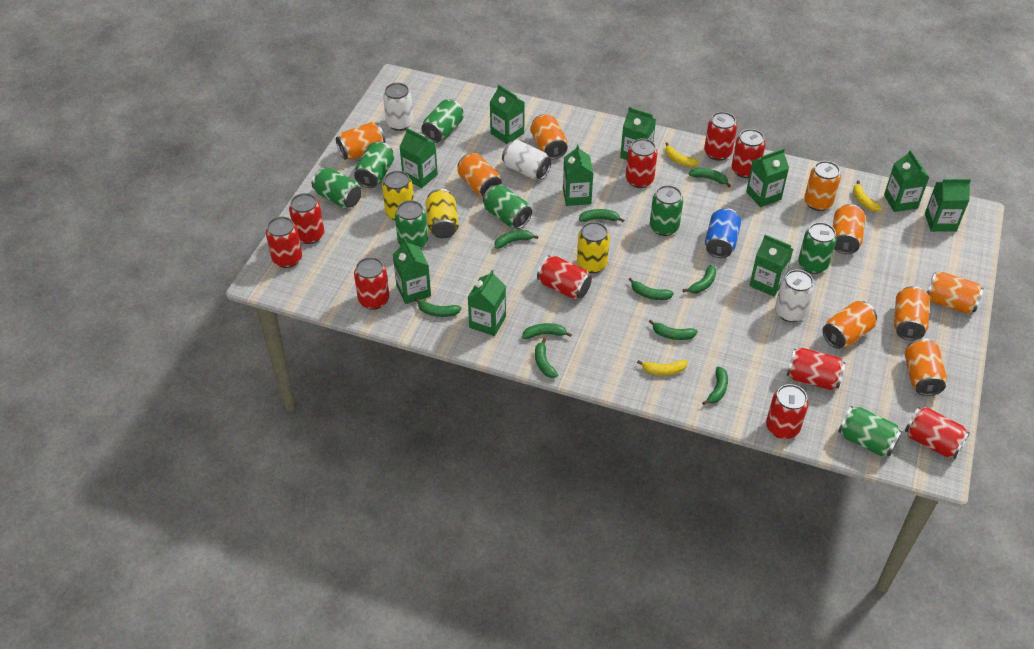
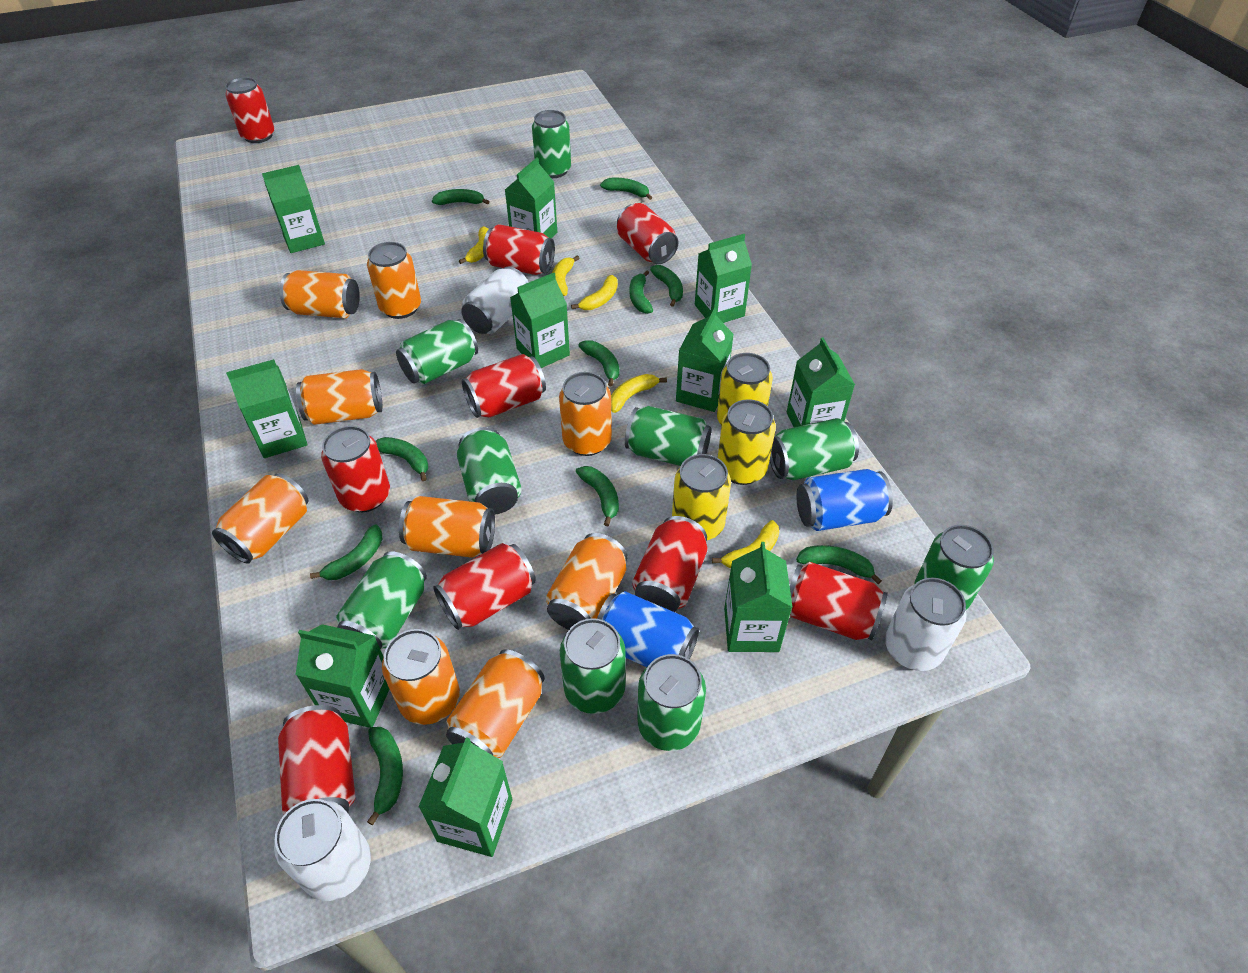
blue can: 1 -> 2
green can: 8 -> 9
red can: 10 -> 9
yellow banana: 3 -> 5

